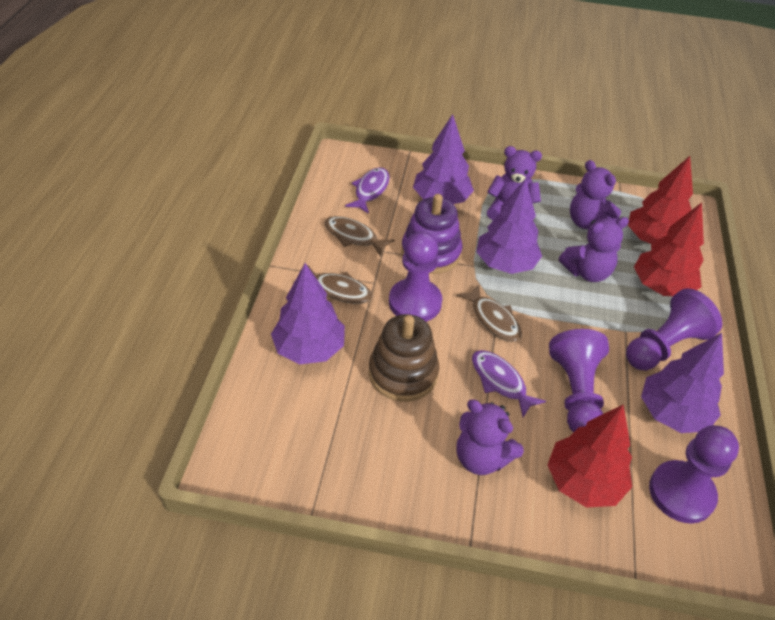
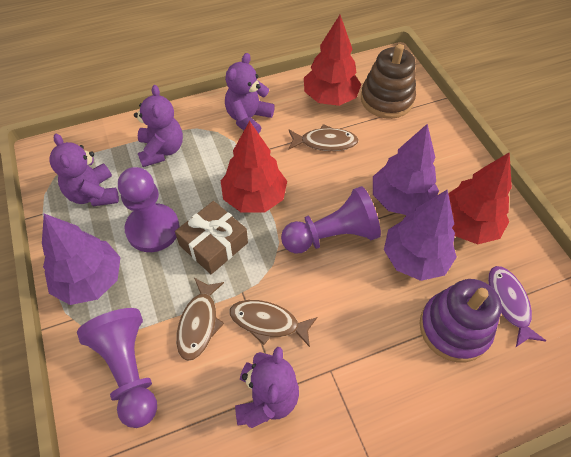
brown gift: 0 -> 1
purple fish: 2 -> 1
purple pawn: 4 -> 3
purple tree: 4 -> 3

